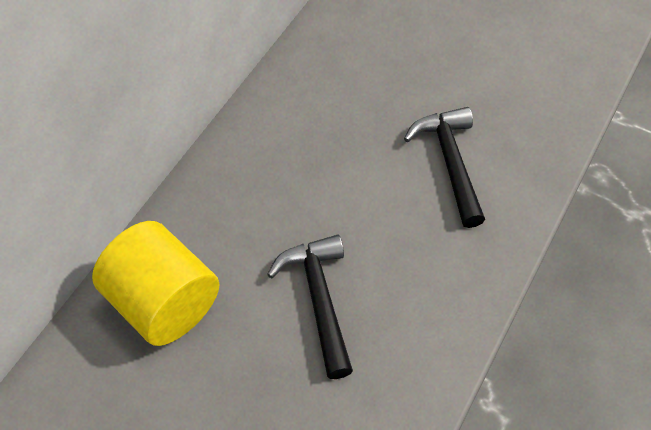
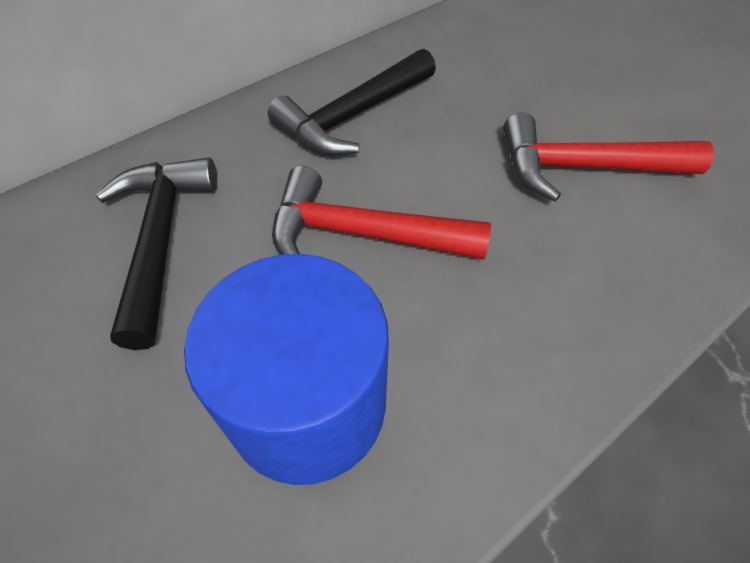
blue cylinder: 0 -> 1
red hammer: 0 -> 2
yellow cylinder: 1 -> 0

